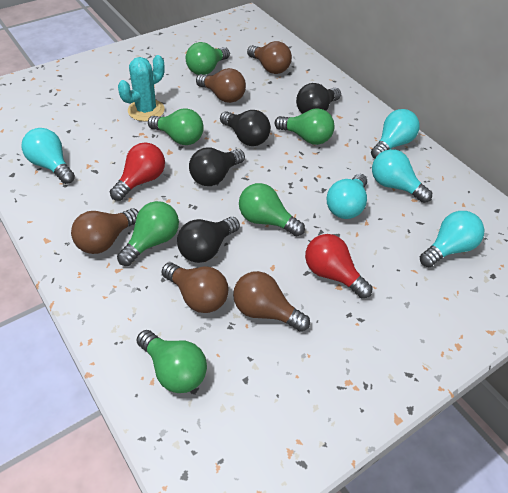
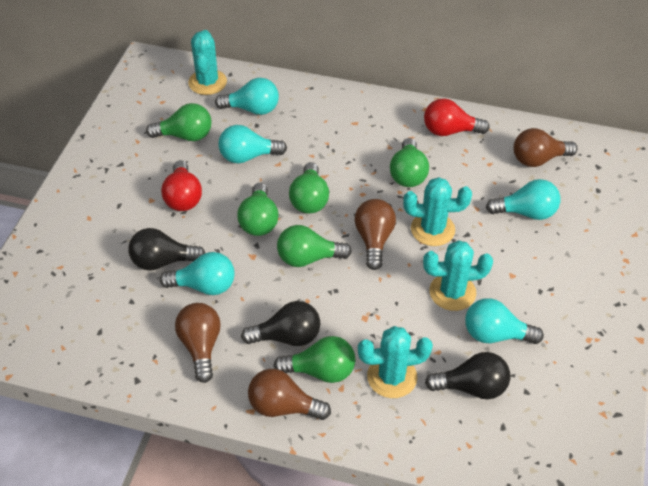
black light bulb: 4 -> 3
brown light bulb: 5 -> 4
turquoise cactus: 1 -> 4

